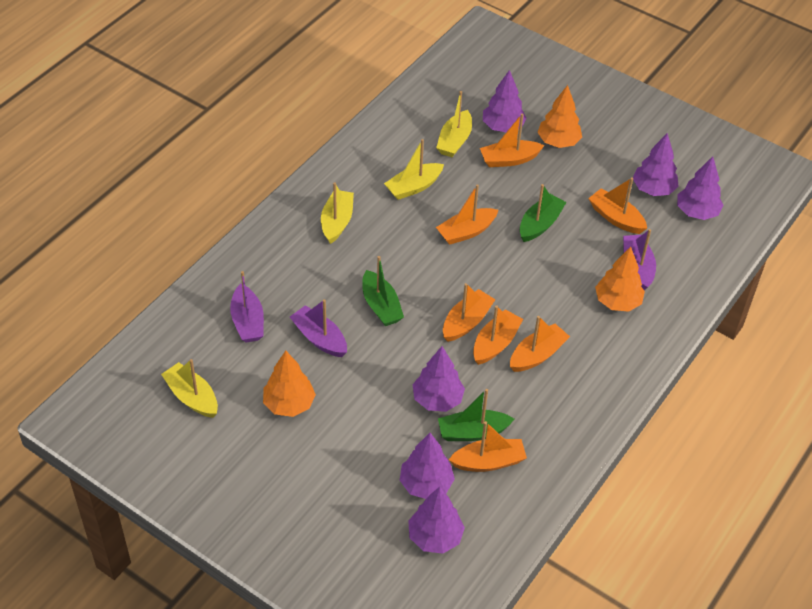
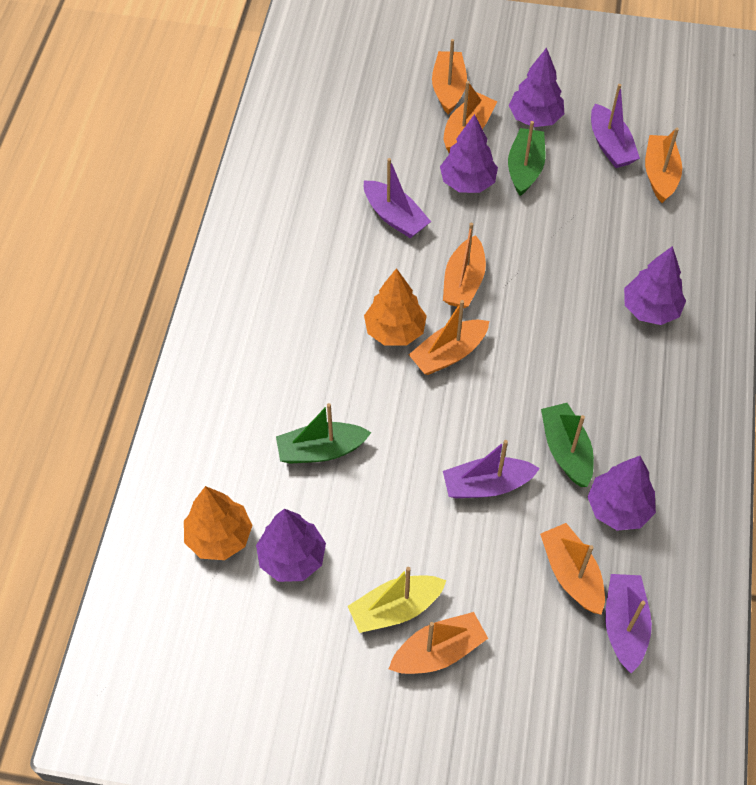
orange tree: 3 -> 2
purple boat: 3 -> 4
purple tree: 6 -> 5
yellow boat: 4 -> 1

